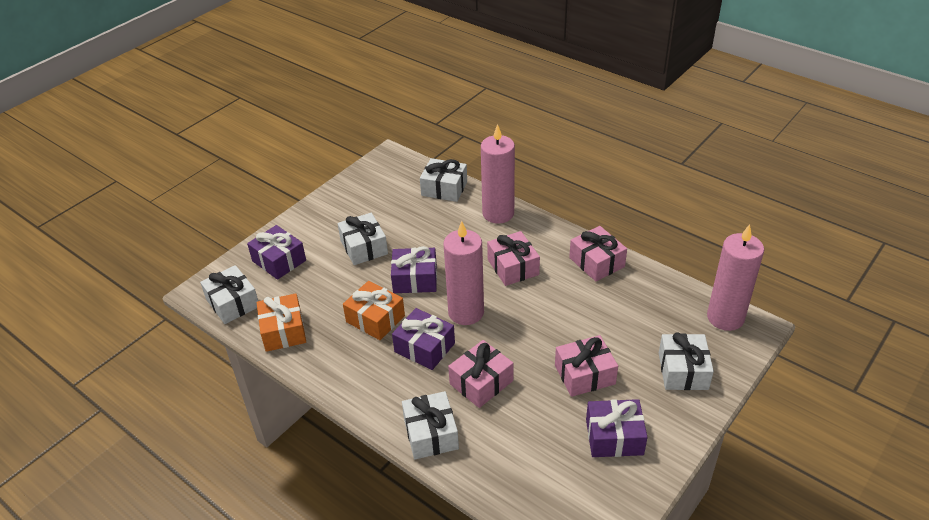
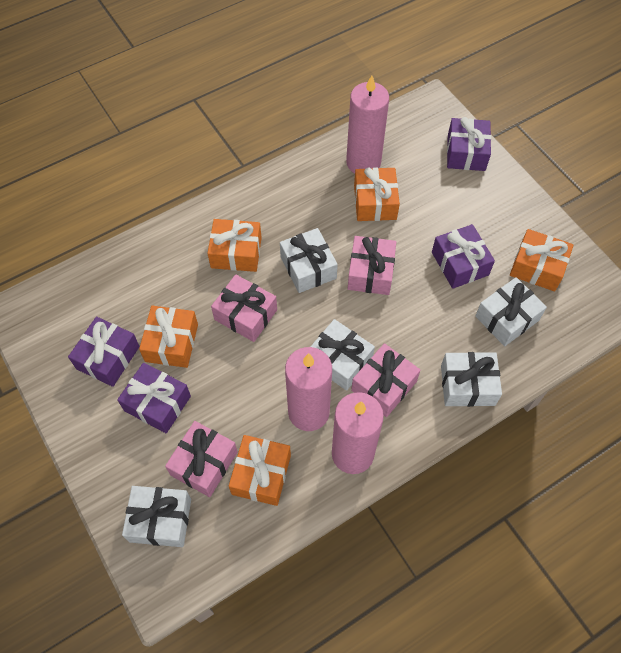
orange gift: 2 -> 5

